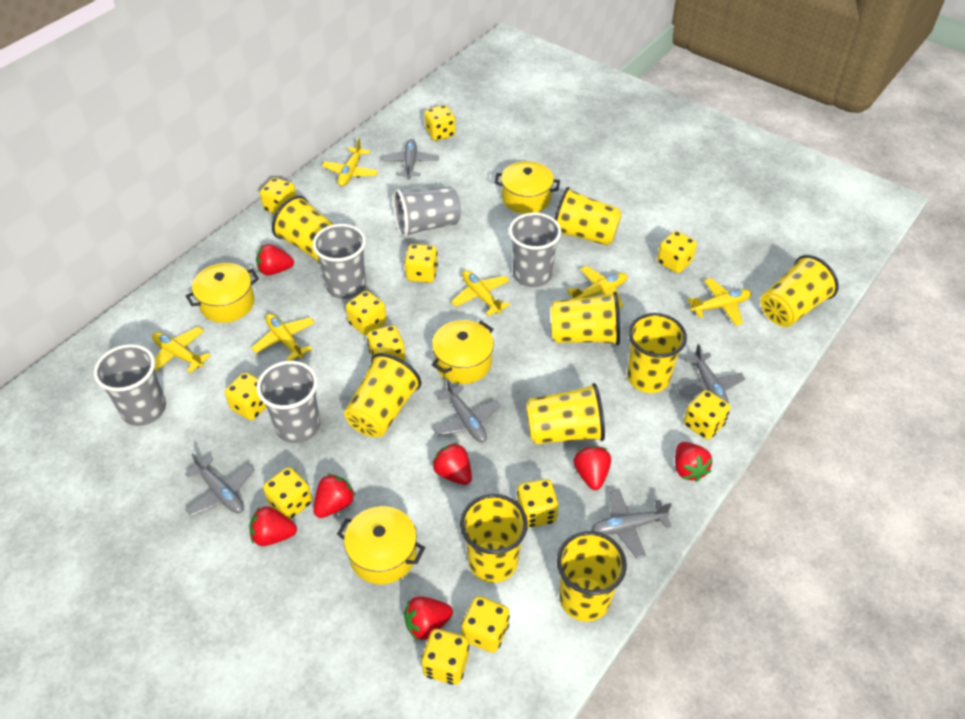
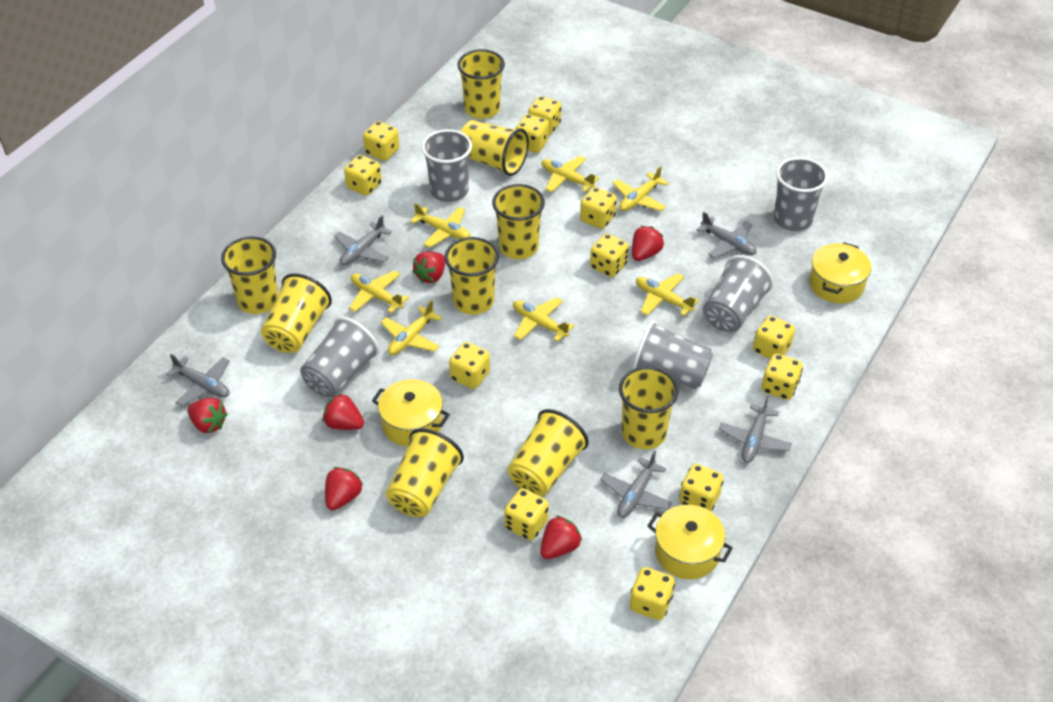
red strawberry: 7 -> 6
yellow plane: 6 -> 7
yellow pot: 4 -> 3

